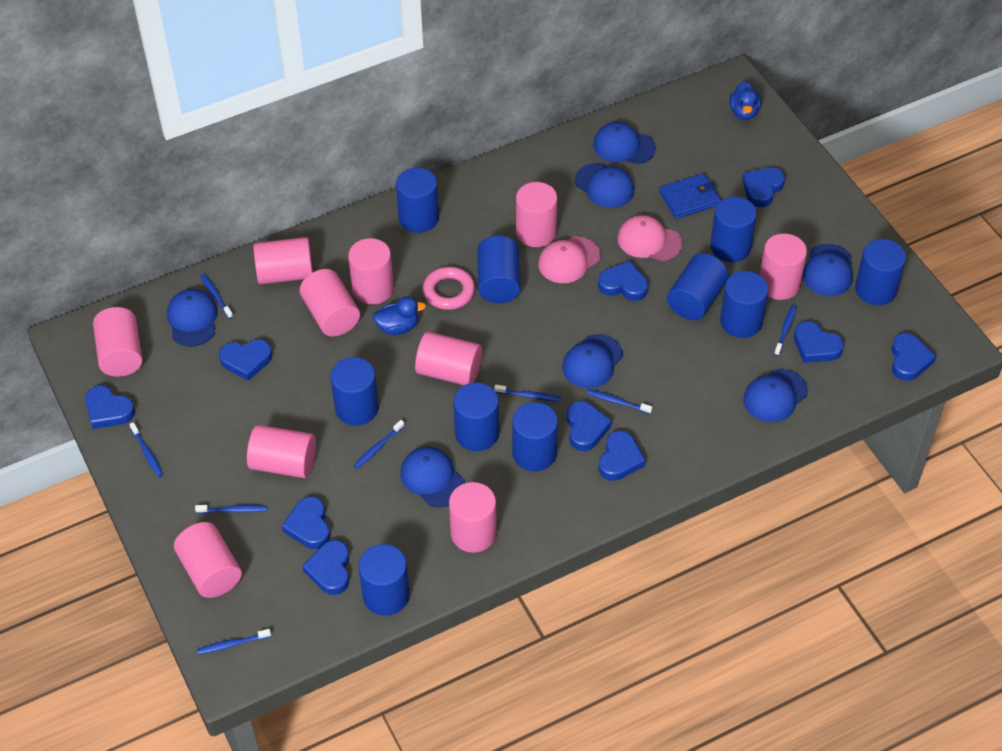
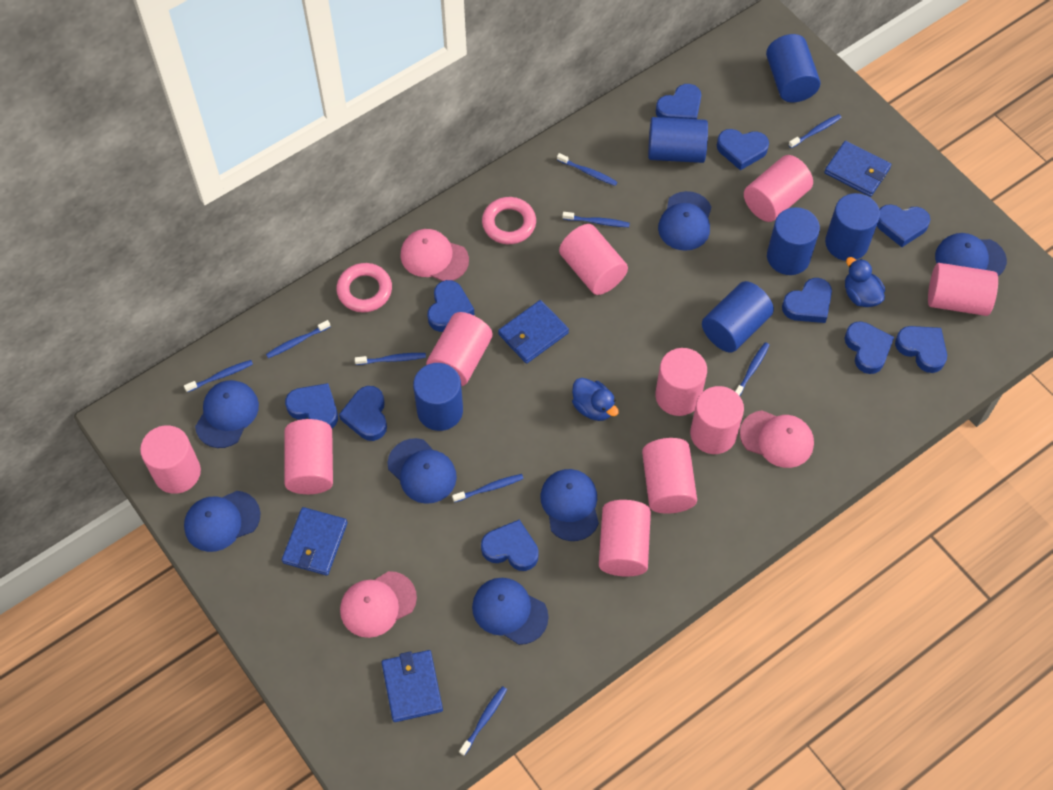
blue cylinder: 10 -> 6
blue toothbrush: 8 -> 9
blue wallet: 1 -> 4
pink cap: 2 -> 3
pink ring: 1 -> 2

